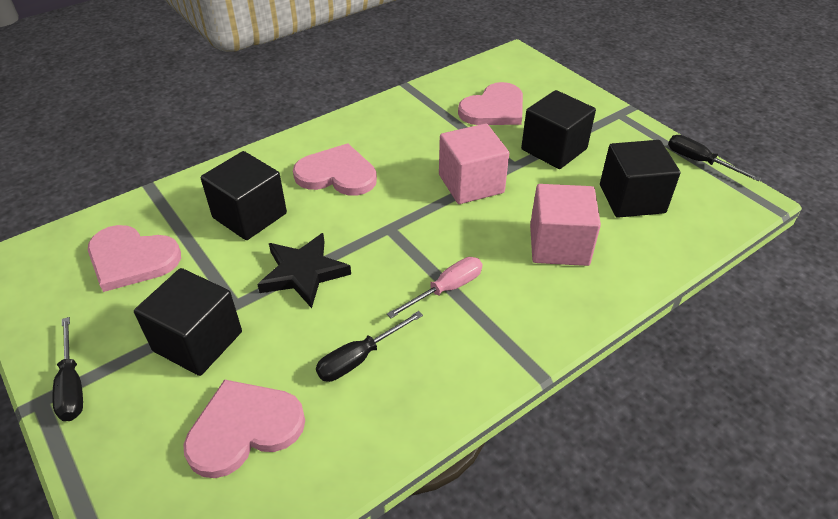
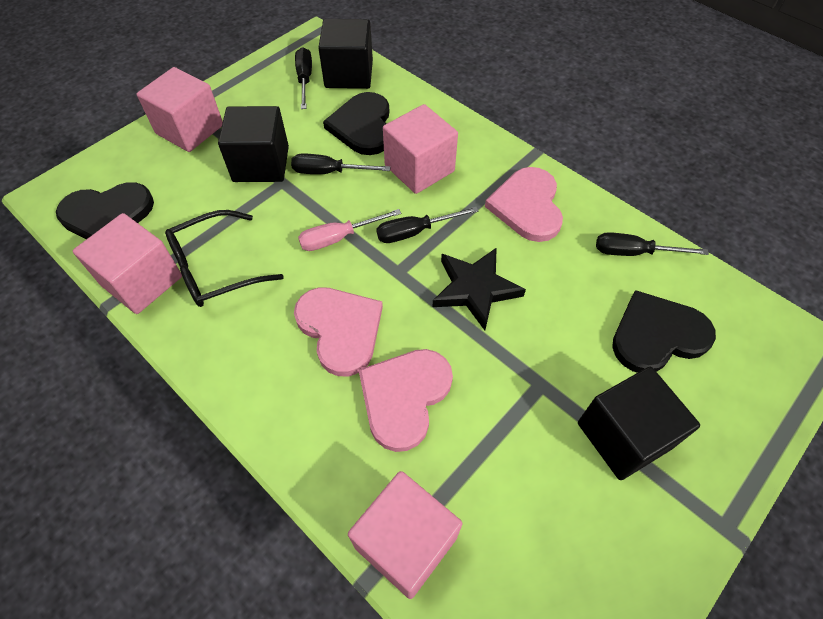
black cube: 4 -> 3
black glasses: 0 -> 1
black heart: 0 -> 3
black screwdriver: 3 -> 4
pink cube: 2 -> 4
pink heart: 4 -> 3

